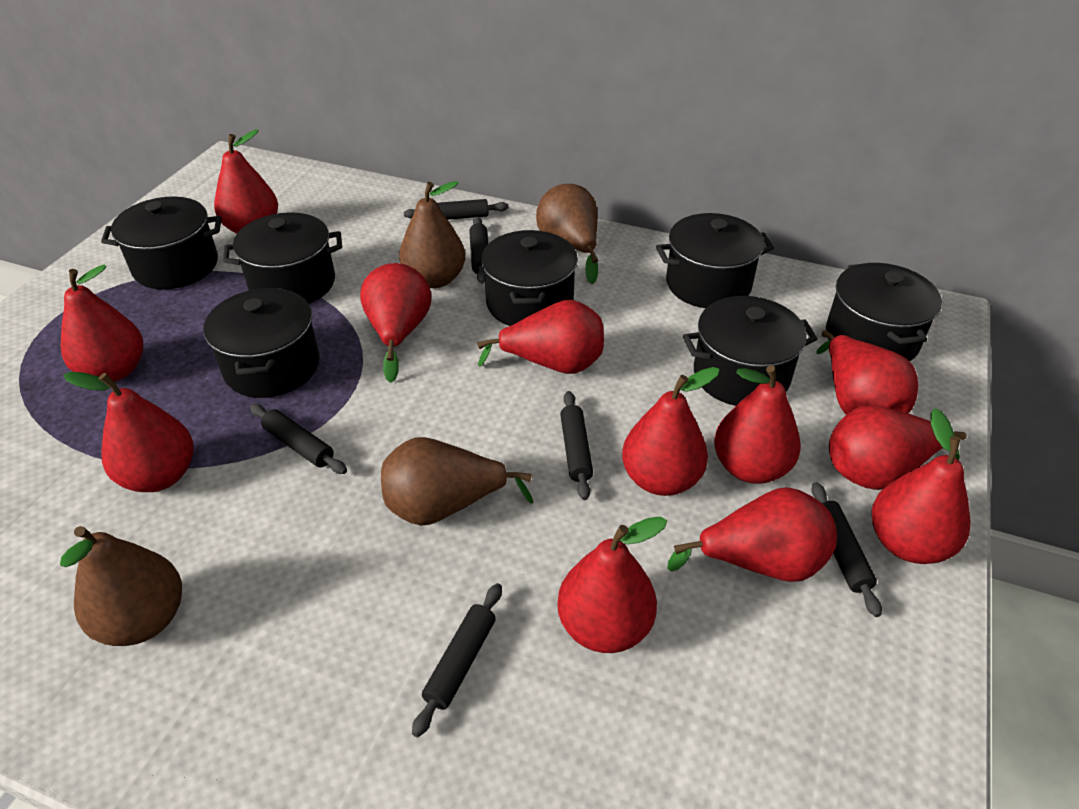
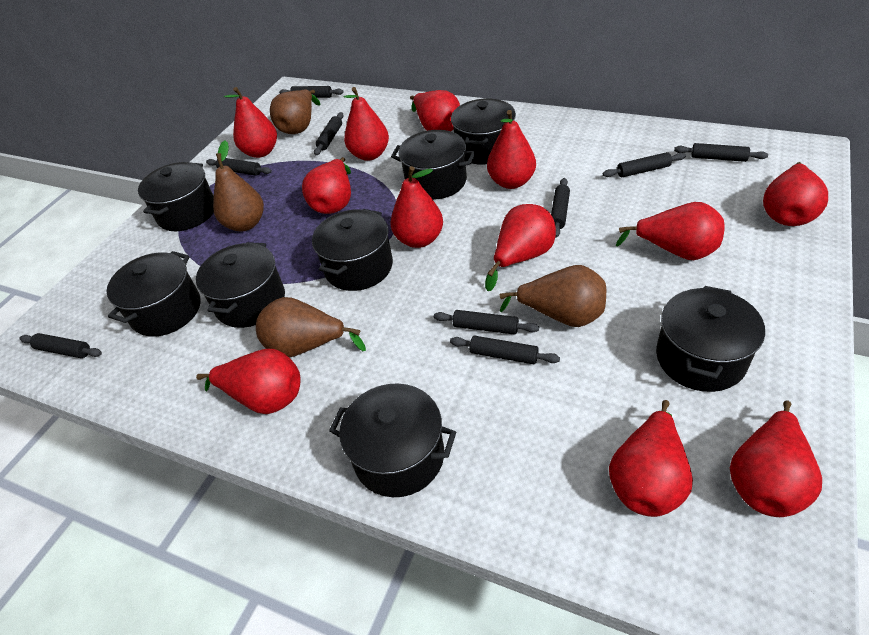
black pot: 7 -> 8
black rolling pin: 6 -> 9

